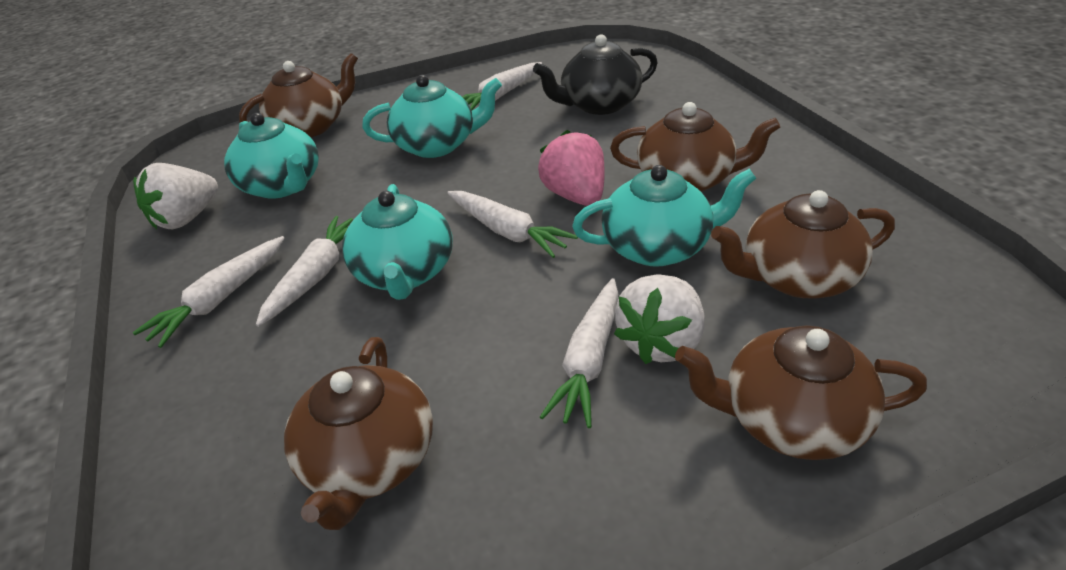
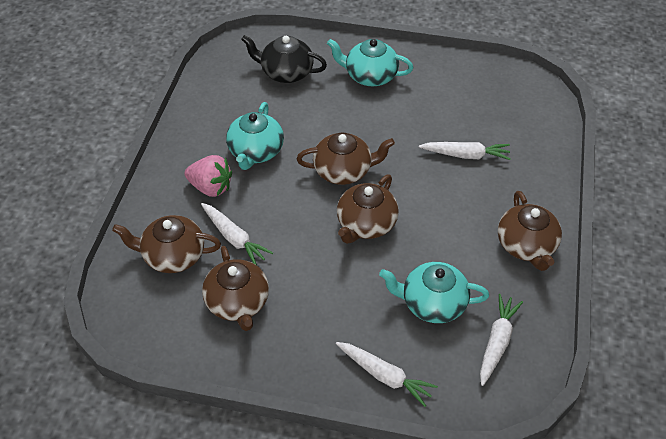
turquoise teapot: 4 -> 3
white carrot: 5 -> 4
white strawberry: 2 -> 0

